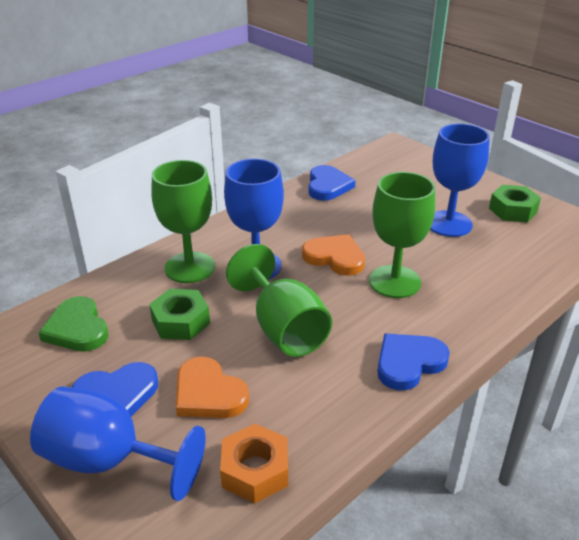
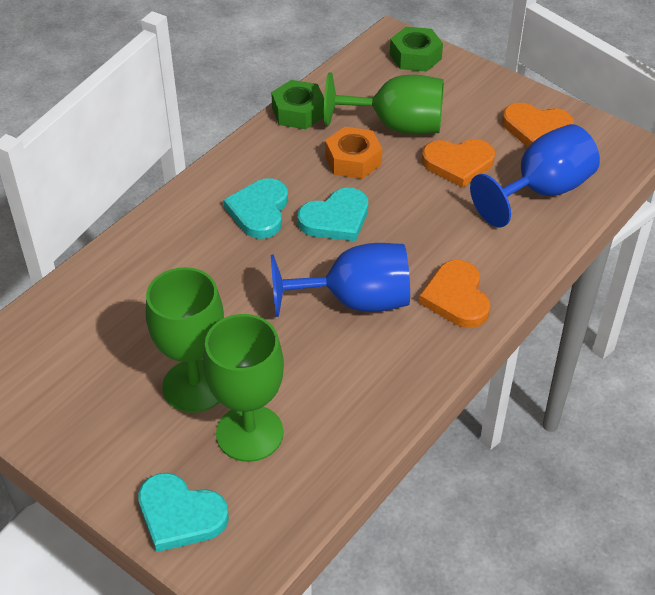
blue goblet: 3 -> 2
blue heart: 3 -> 0
green heart: 1 -> 0
orange heart: 2 -> 3
turquoise heart: 0 -> 3

